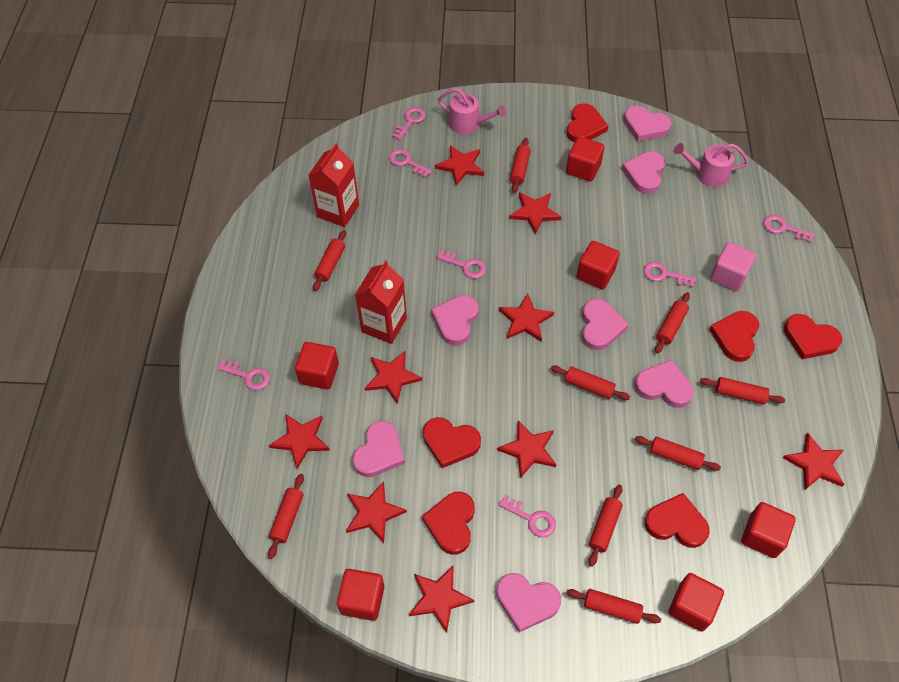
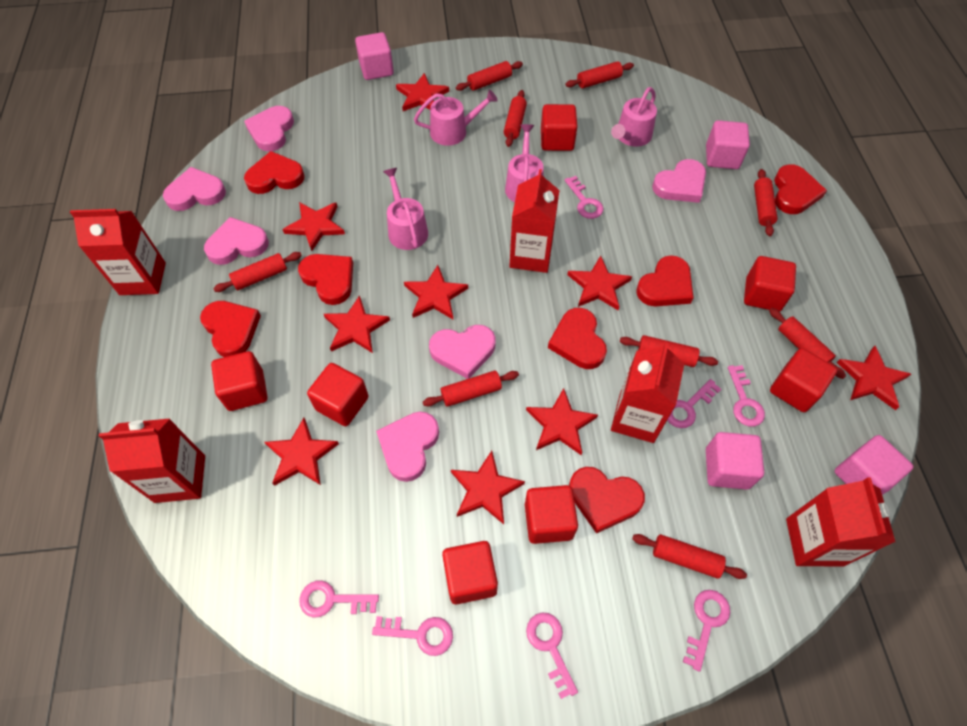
pink cube: 1 -> 4
pink heart: 7 -> 6
pink watering can: 2 -> 4
red carton: 2 -> 5
red cube: 6 -> 7
red heart: 6 -> 7

